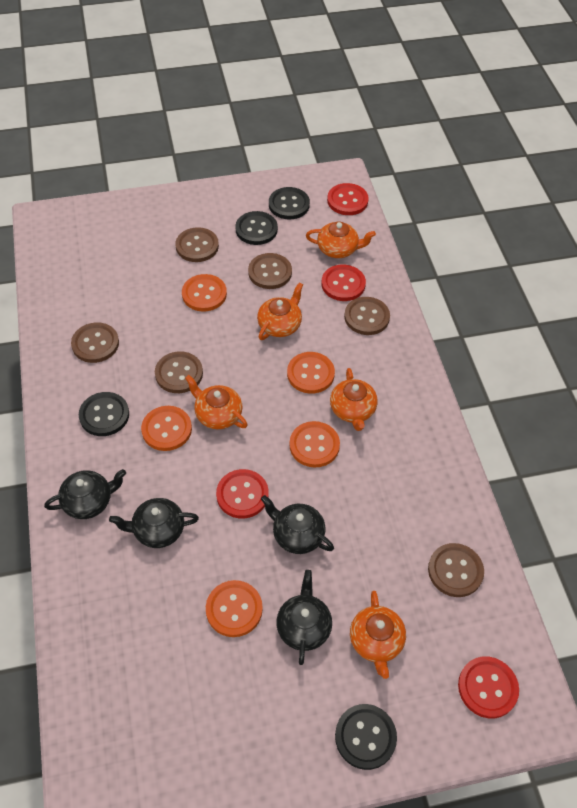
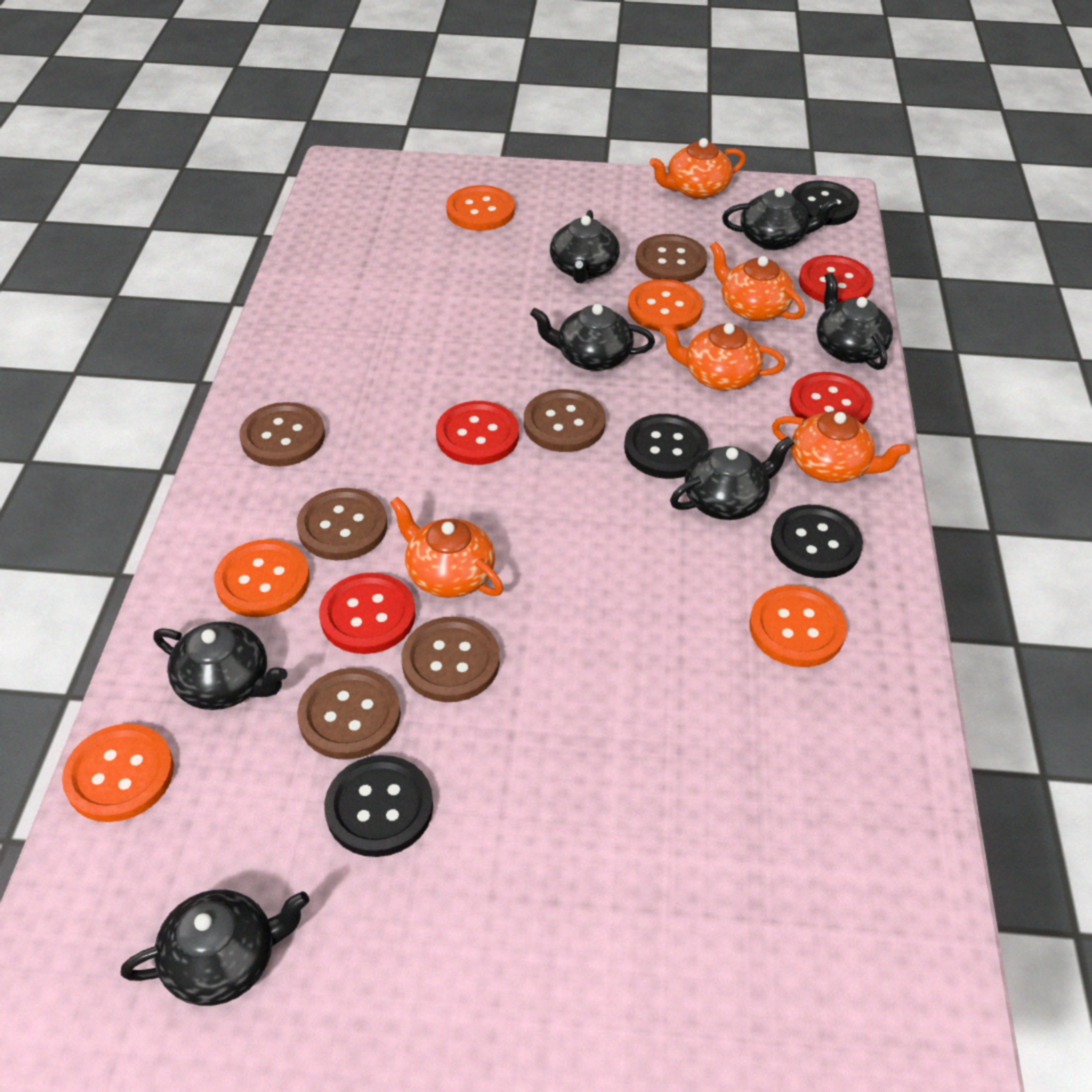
black teapot: 4 -> 7

